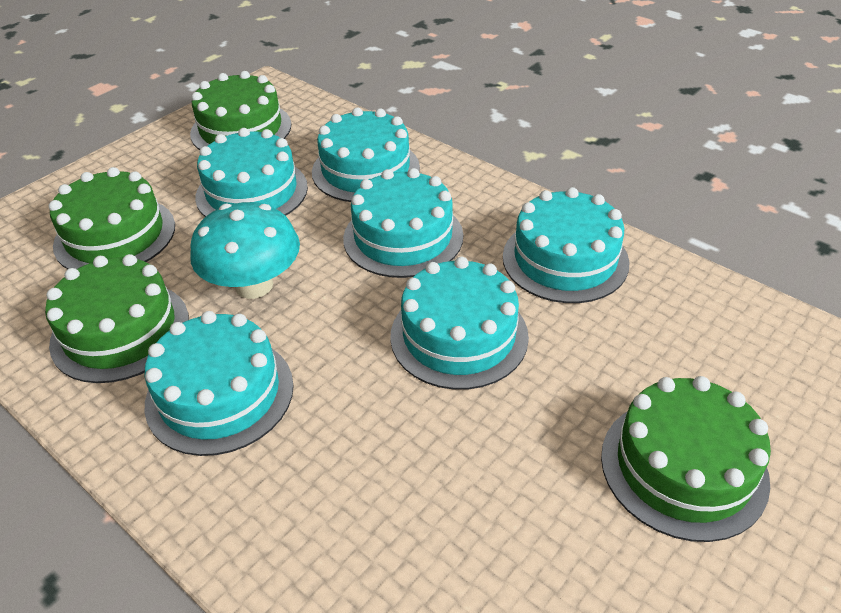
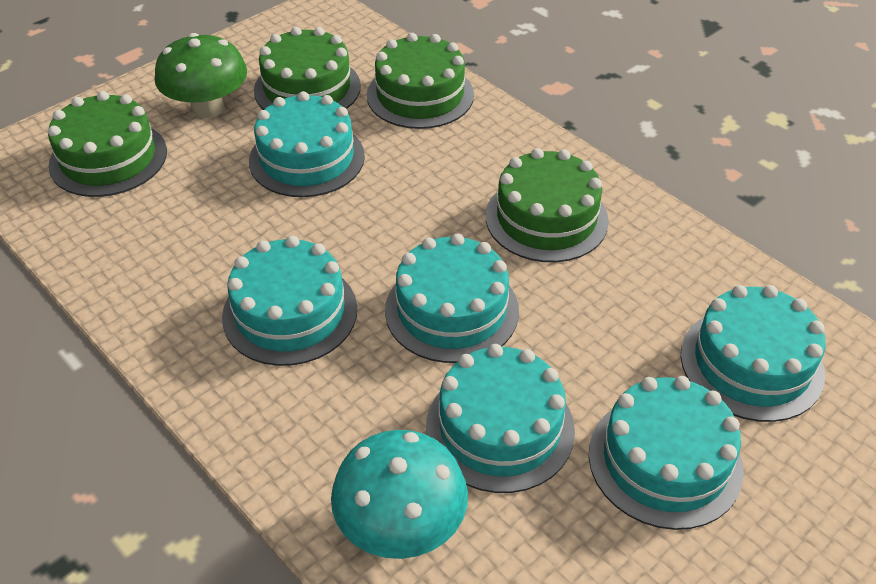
green mushroom: 0 -> 1

